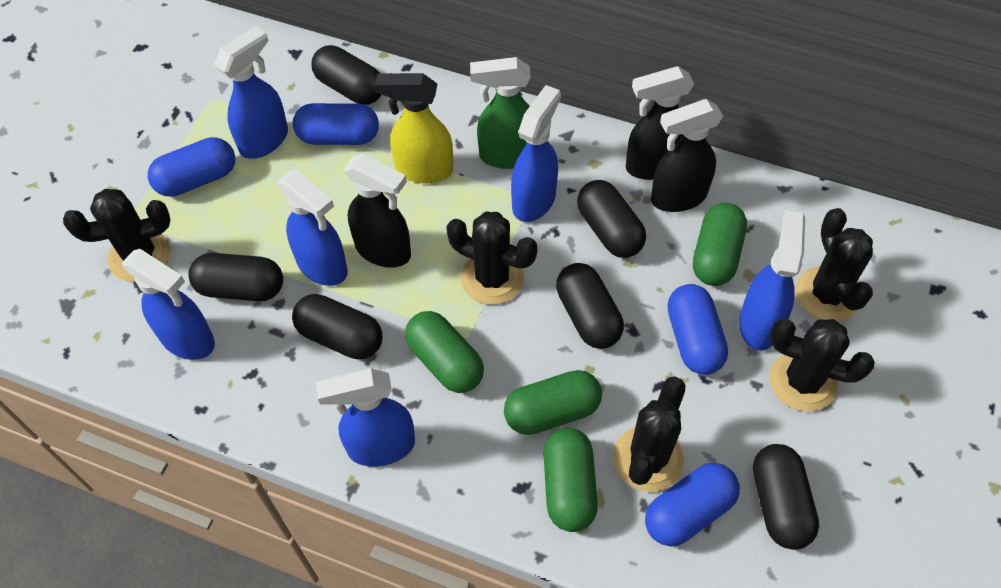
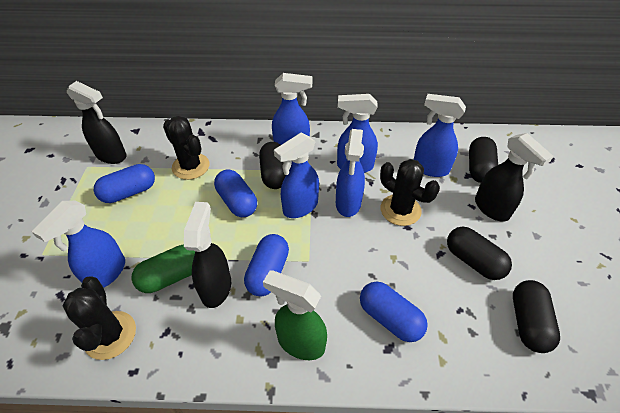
black cactus: 5 -> 3
black capsule: 6 -> 4
green capsule: 4 -> 1
yellow spray bottle: 1 -> 0

